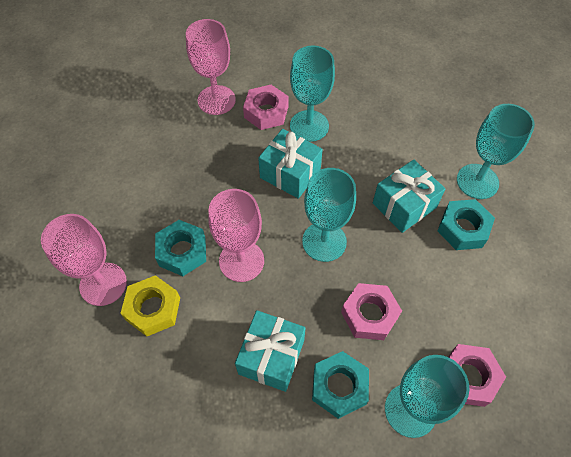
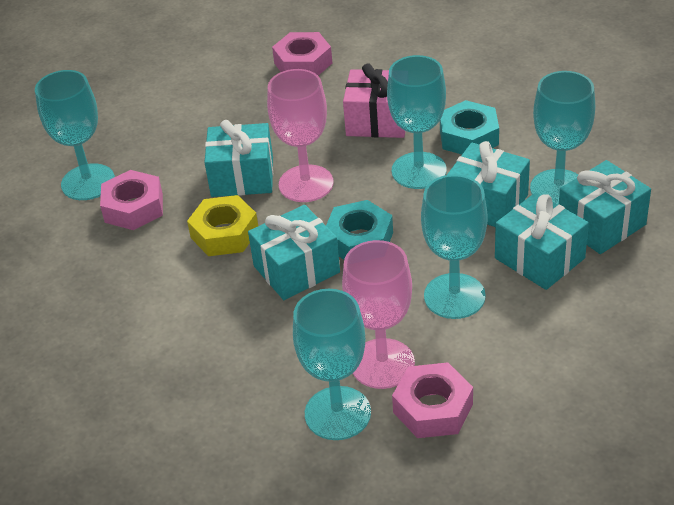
pink gift: 0 -> 1
pink goblet: 3 -> 2
turquoise gift: 3 -> 5
turquoise goblet: 4 -> 5
turquoise nut: 3 -> 2

